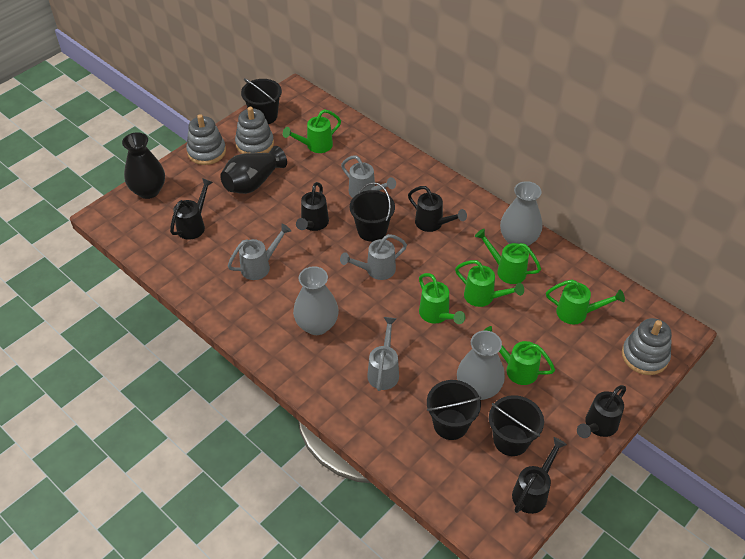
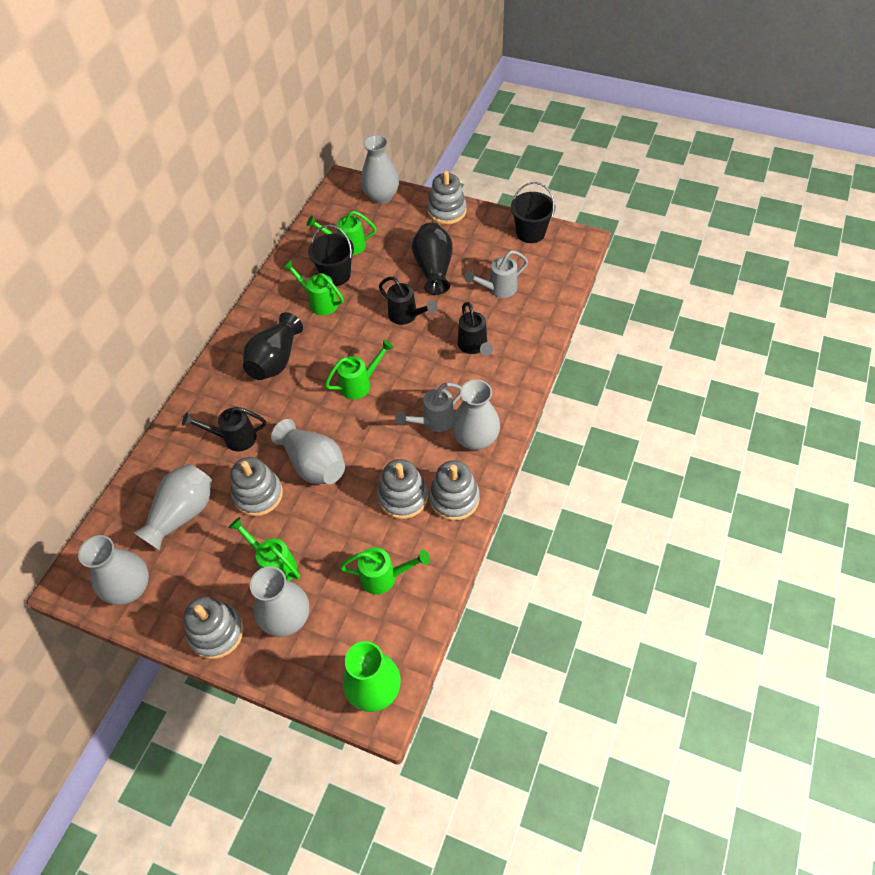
black bucket: 4 -> 2
black watering can: 5 -> 3
green vase: 0 -> 1
green watering can: 6 -> 5
grey stacking toy: 3 -> 5
grey vase: 3 -> 6
grey watering can: 4 -> 2

